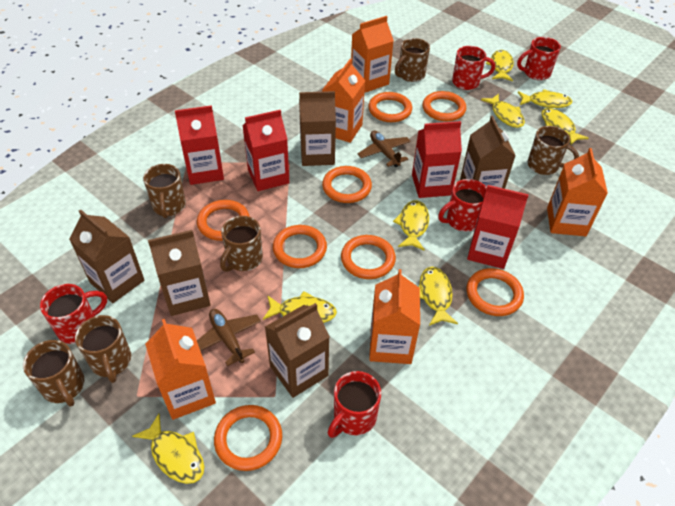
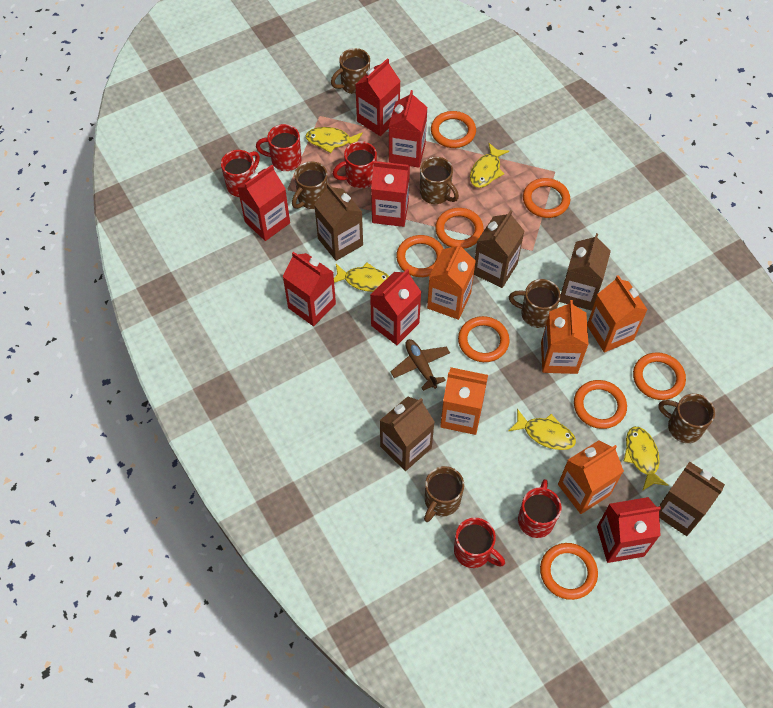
brown plane: 2 -> 1
red carton: 4 -> 7
yellow fish: 8 -> 5

